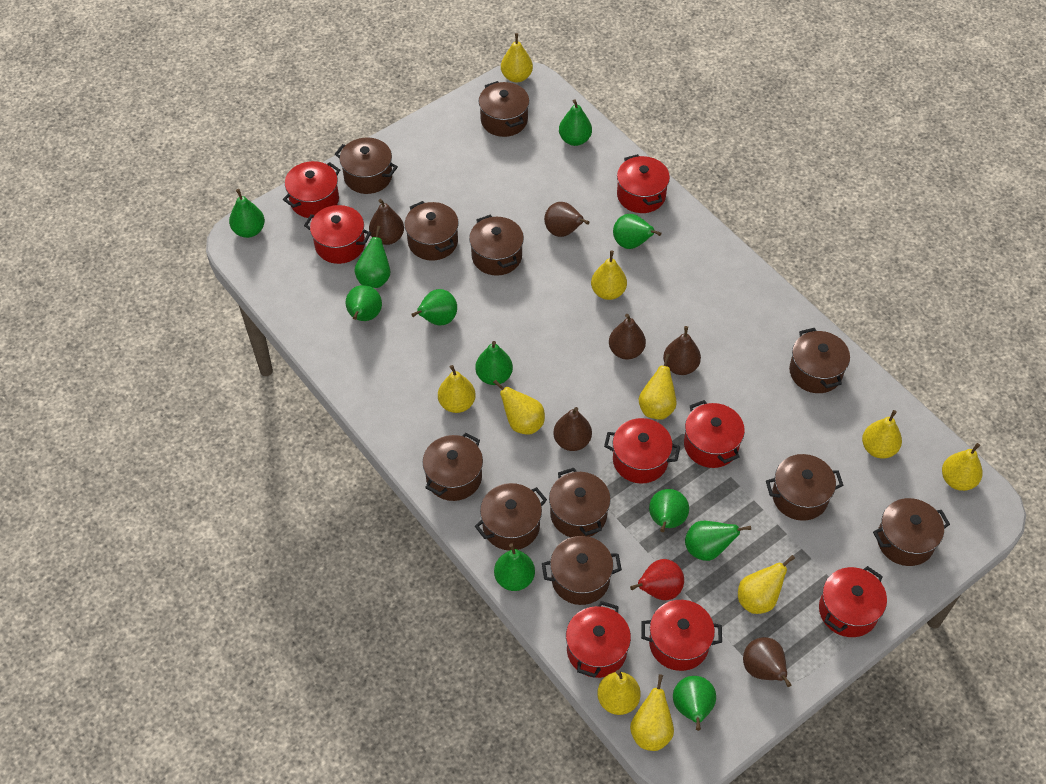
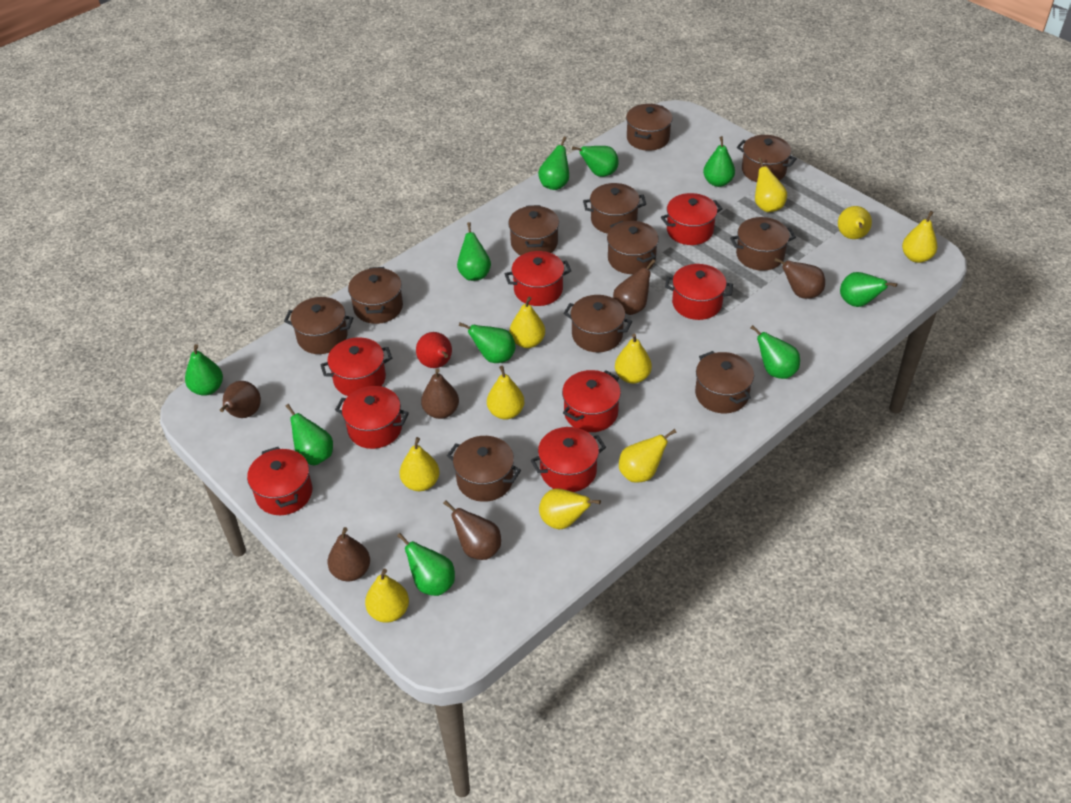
green pear: 11 -> 10

